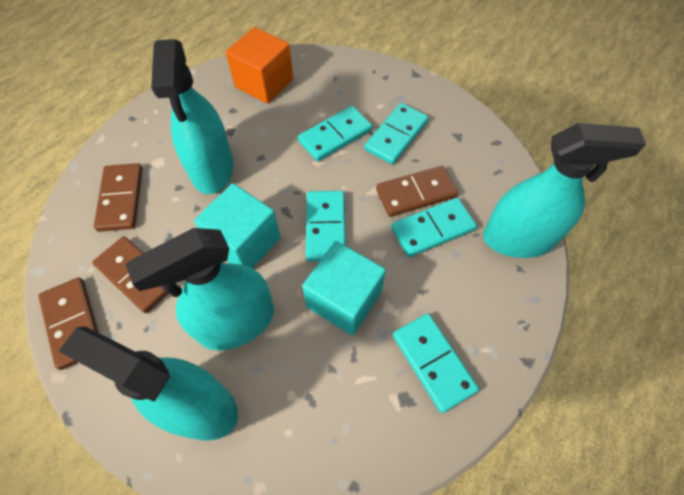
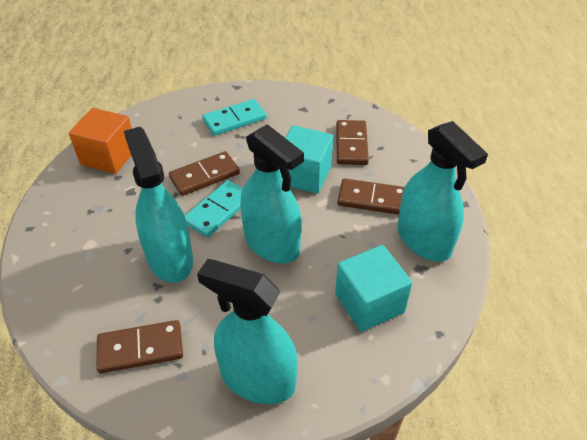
turquoise domino: 5 -> 2

